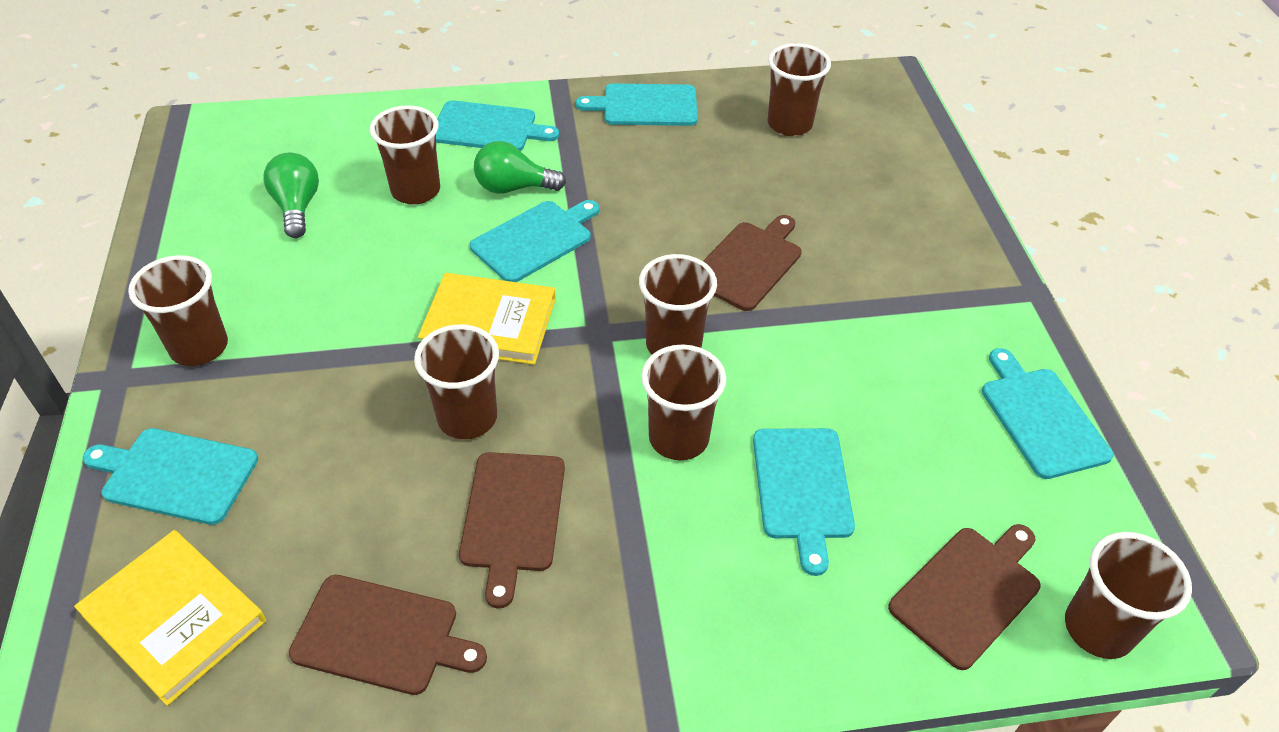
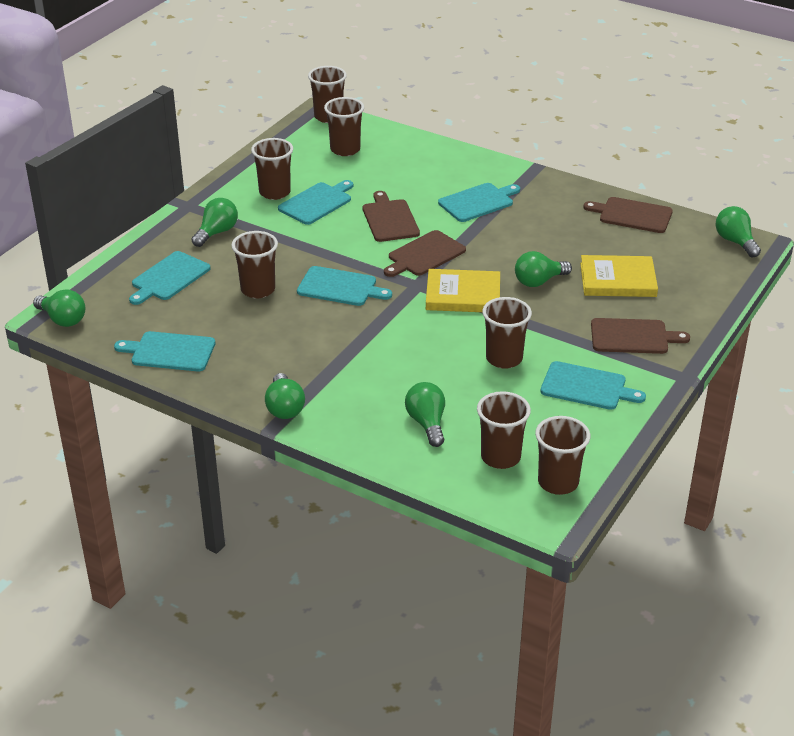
green light bulb: 2 -> 6

